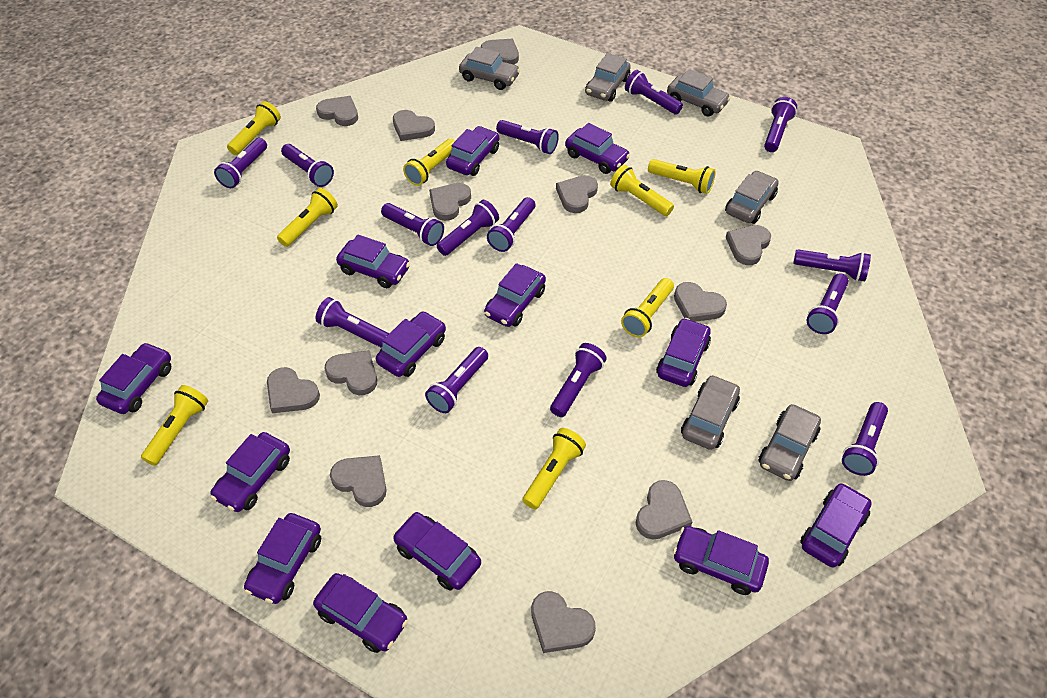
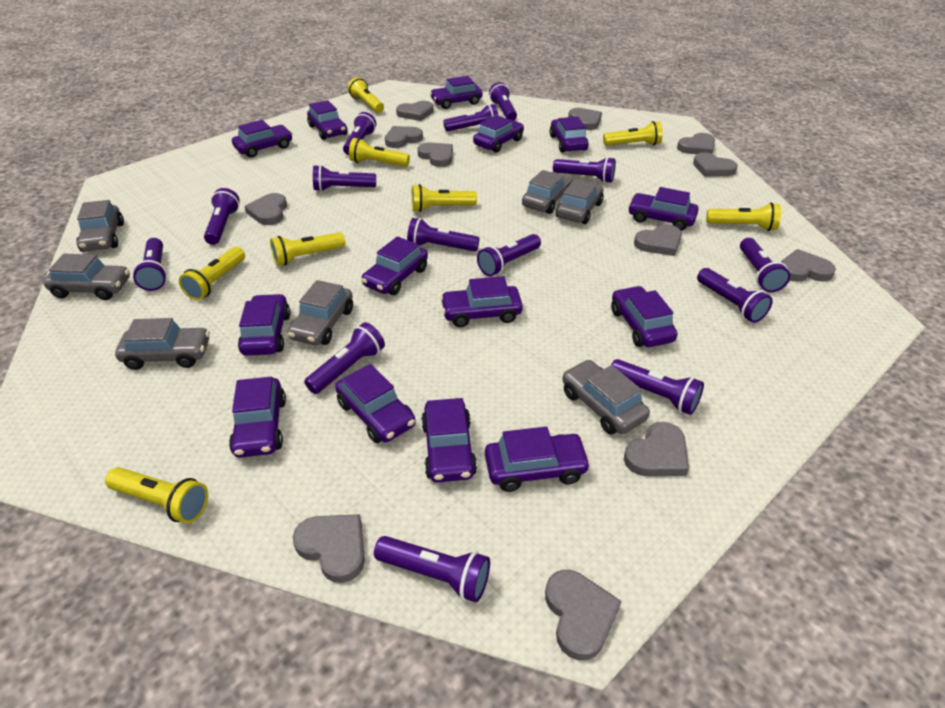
grey car: 6 -> 7
purple car: 13 -> 14

